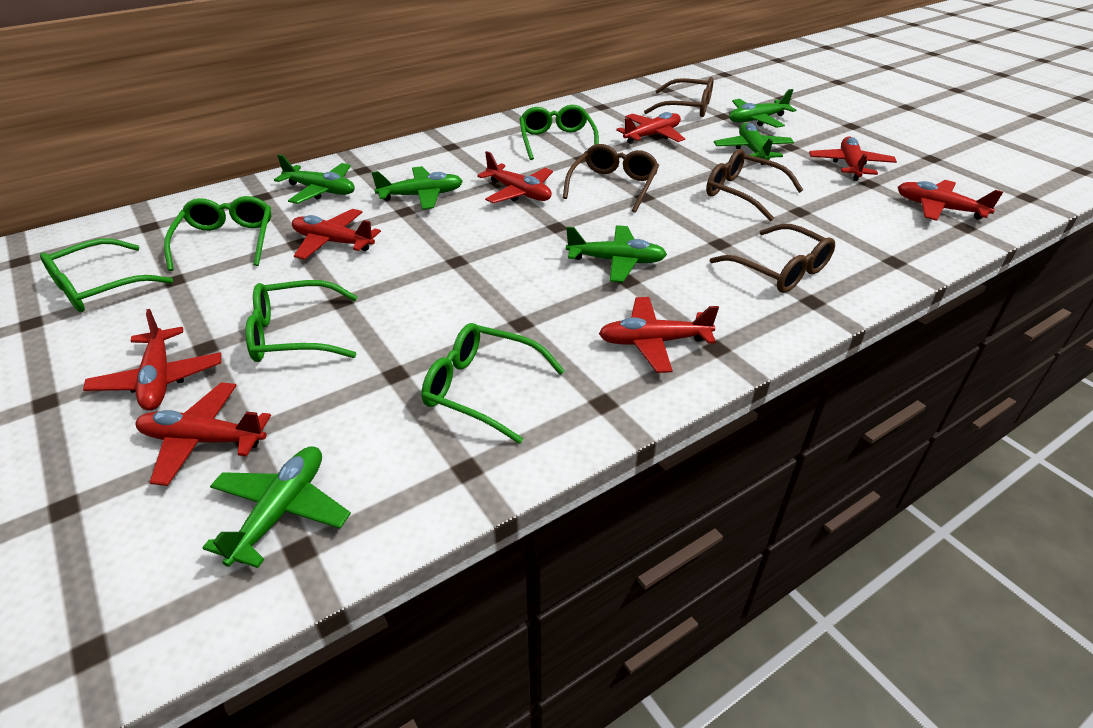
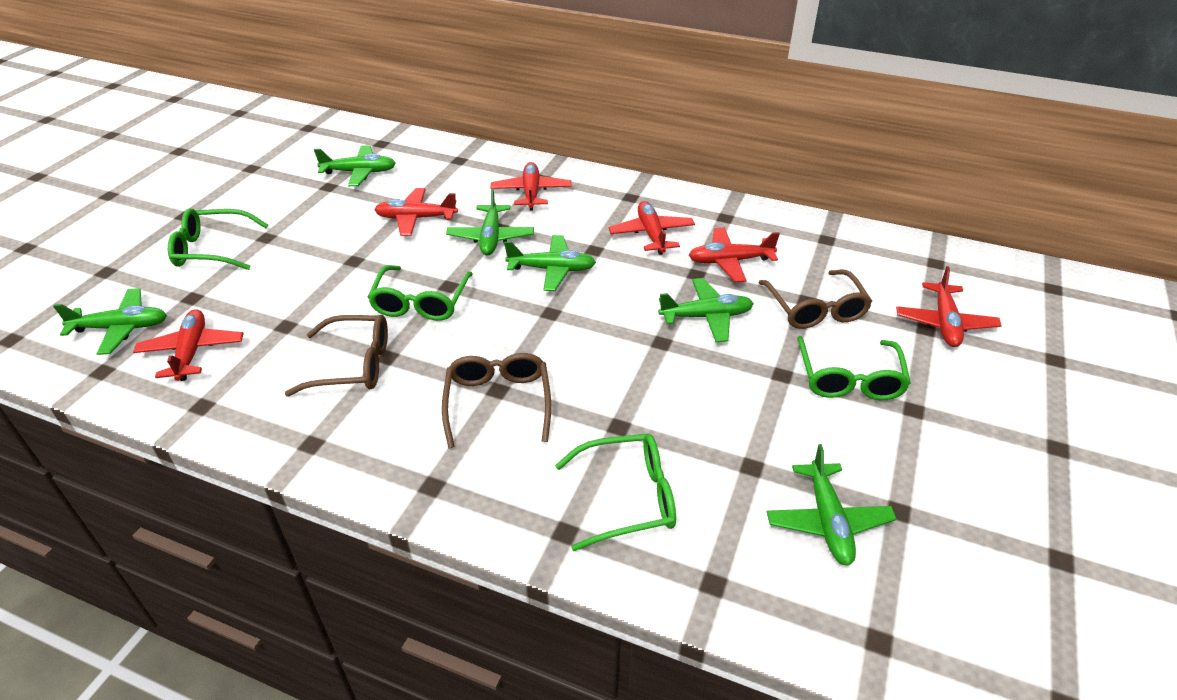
brown glasses: 4 -> 3
green glasses: 5 -> 4
red plane: 8 -> 6

